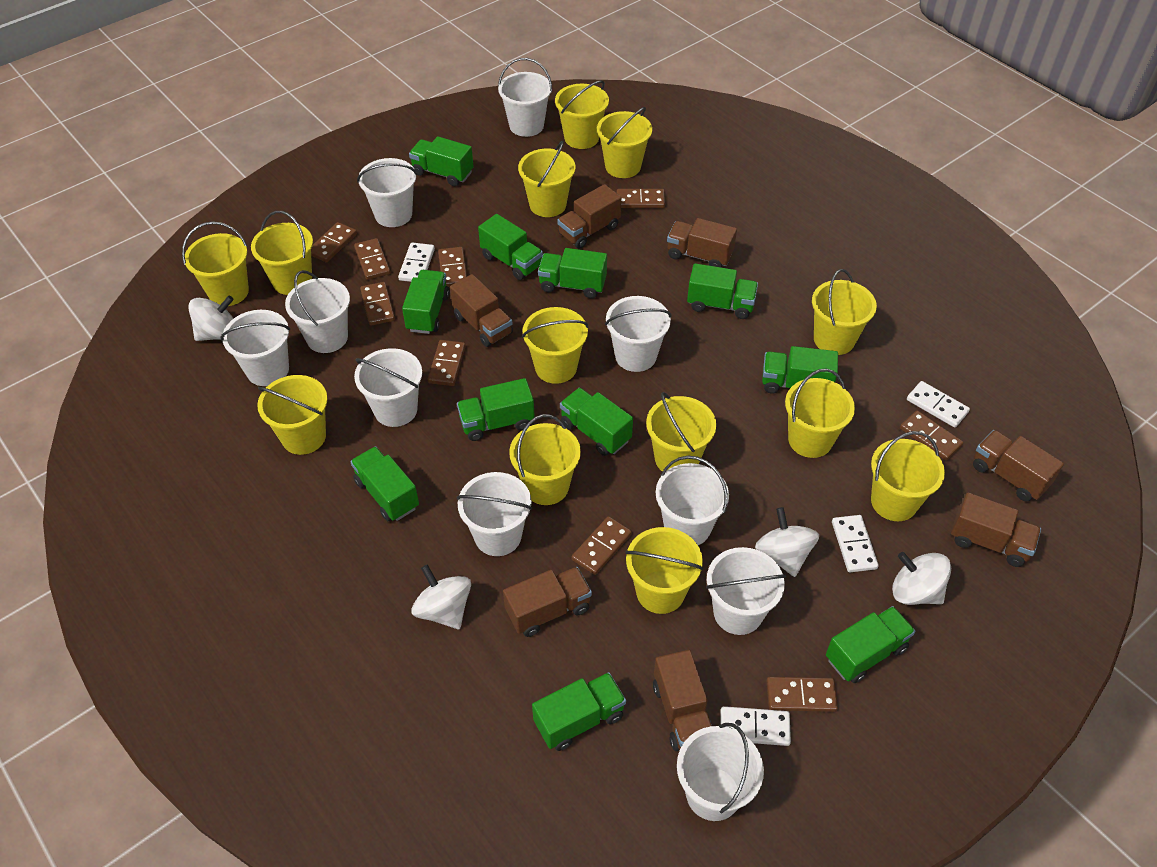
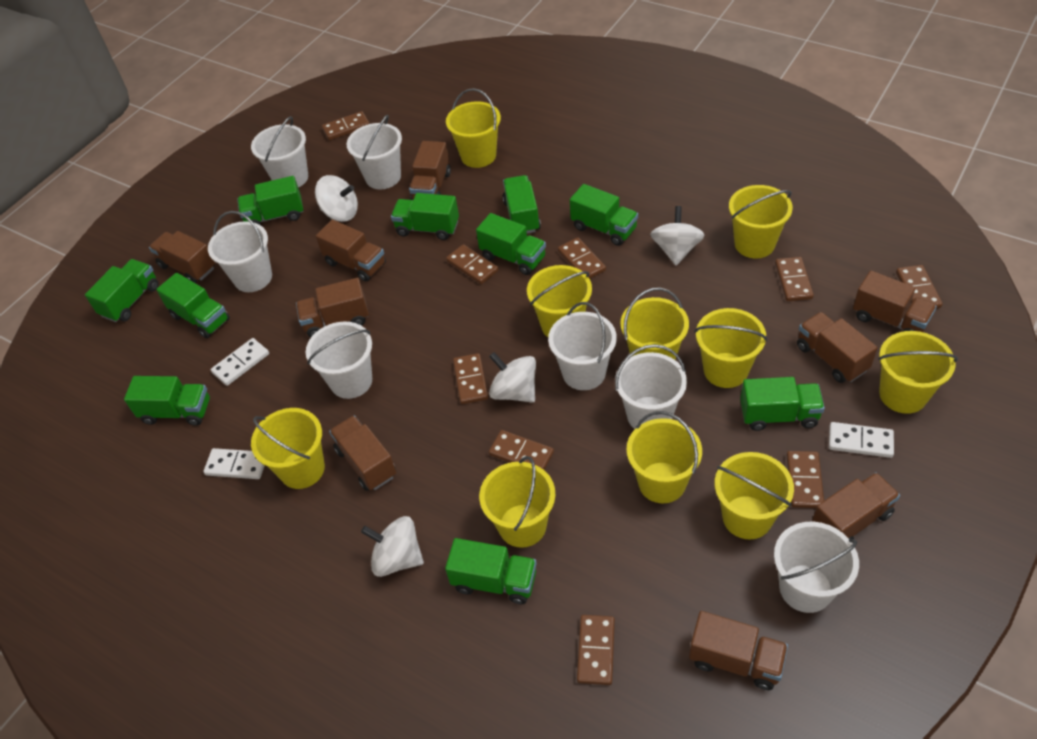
brown truck: 7 -> 9
green truck: 11 -> 10
white bucket: 10 -> 7
white domino: 4 -> 3
yellow bucket: 13 -> 10

